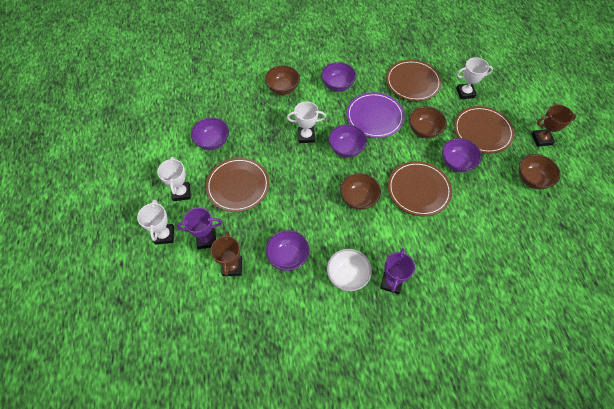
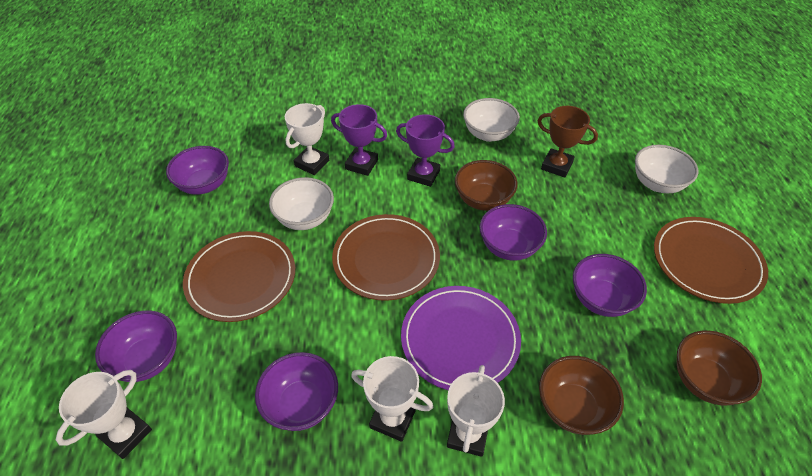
brown bowl: 4 -> 3
brown plate: 4 -> 3
brown trophy: 2 -> 1
white bowl: 1 -> 3

